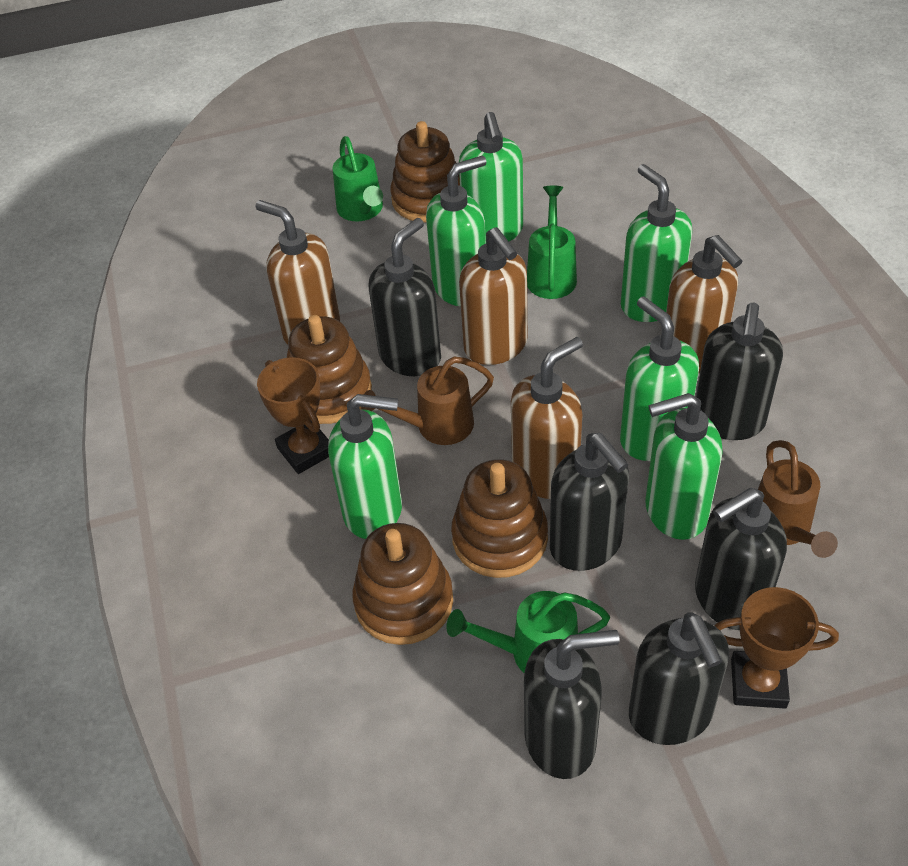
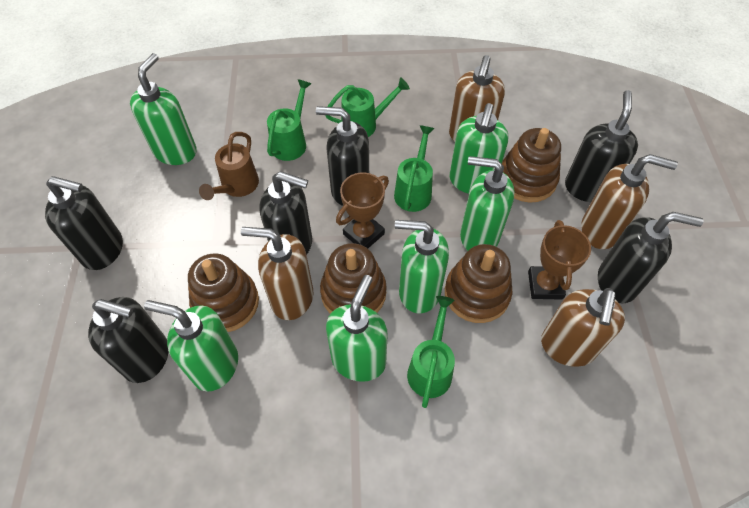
brown watering can: 2 -> 1
green watering can: 3 -> 4

